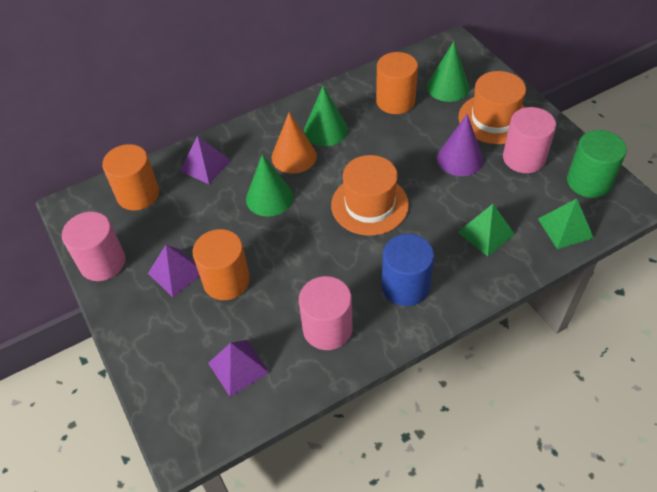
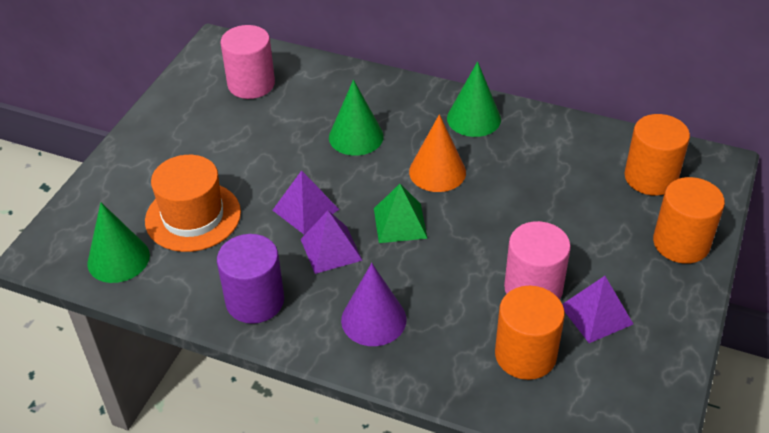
blue cylinder: 1 -> 0
green cylinder: 1 -> 0
green pyramid: 2 -> 1
orange hat: 2 -> 1
pink cylinder: 3 -> 2
purple cylinder: 0 -> 1

